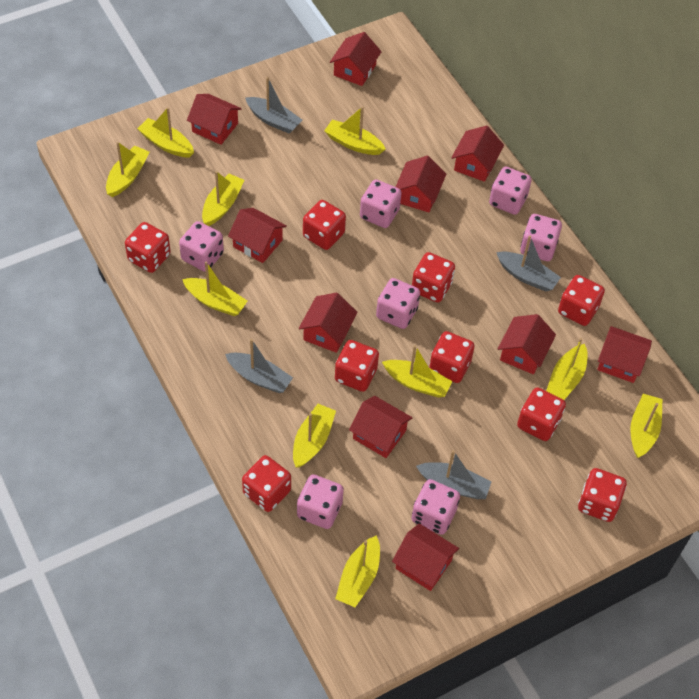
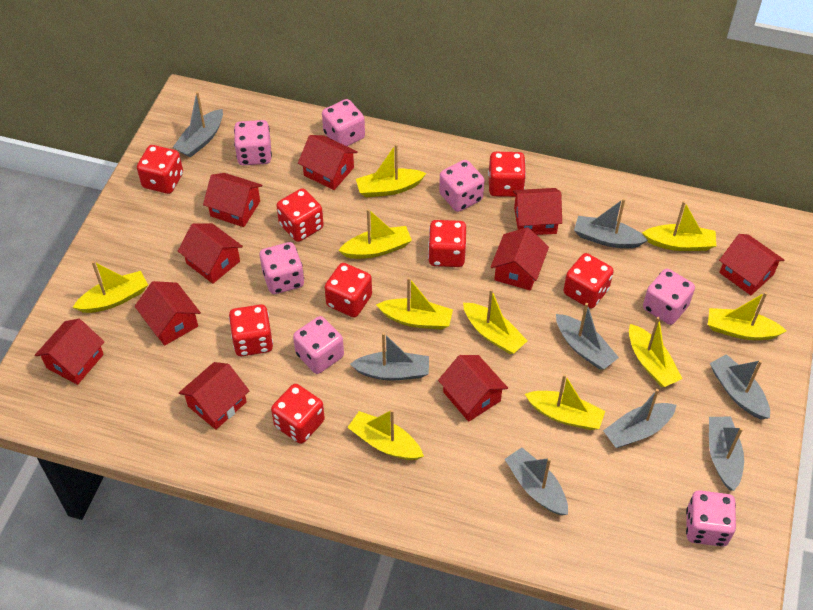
grey boat: 4 -> 8
red dice: 9 -> 8

